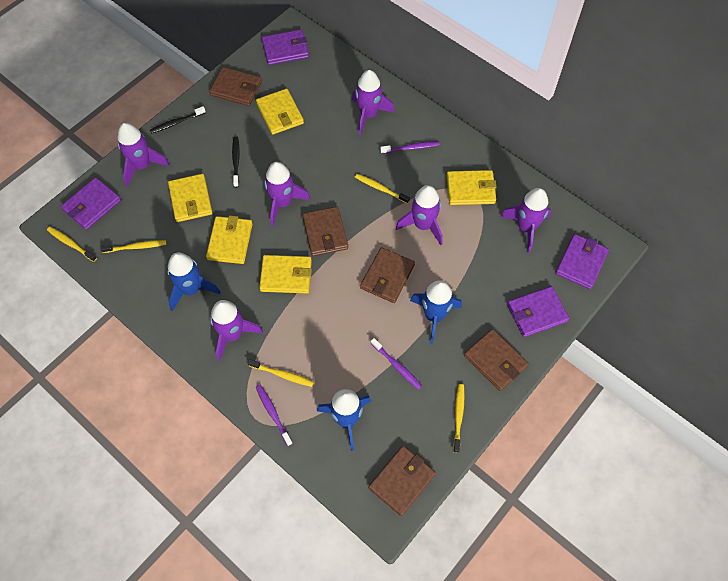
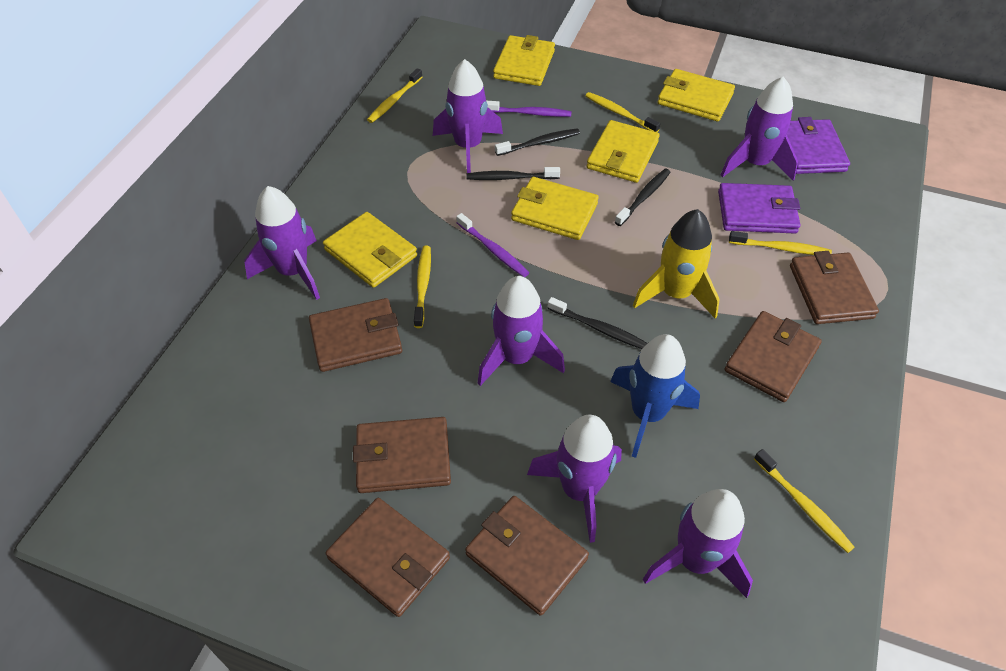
black toothbrush: 2 -> 4
blue rocket: 3 -> 1
brown wallet: 5 -> 6
purple toothbrush: 3 -> 2
purple wallet: 4 -> 2
yellow rocket: 0 -> 1

